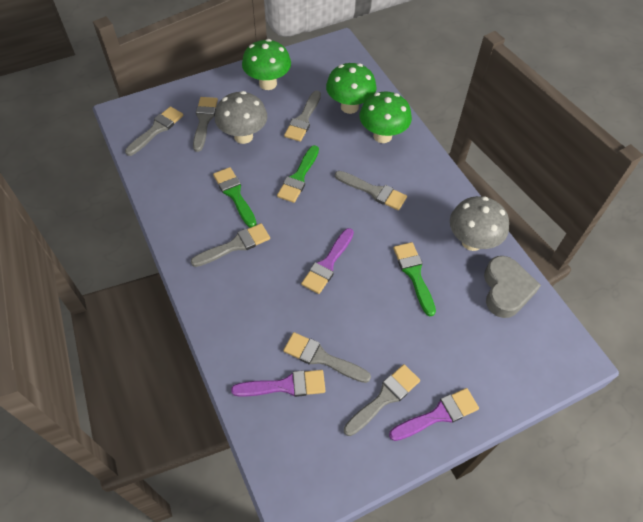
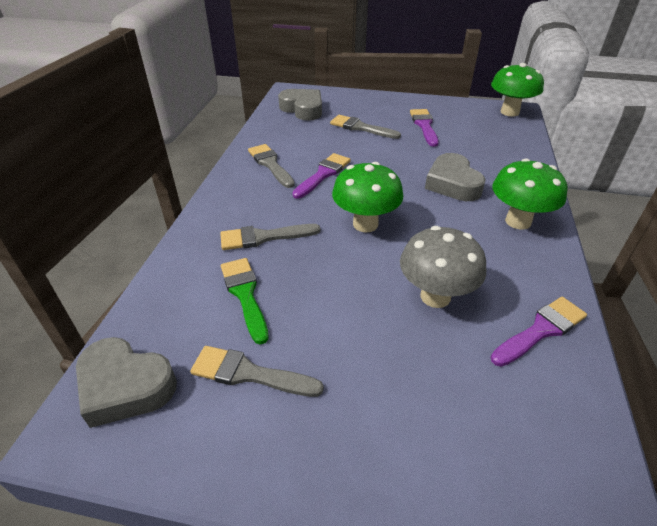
green brush: 3 -> 1
grey brush: 7 -> 4
grey heart: 1 -> 3
grey mushroom: 2 -> 1

